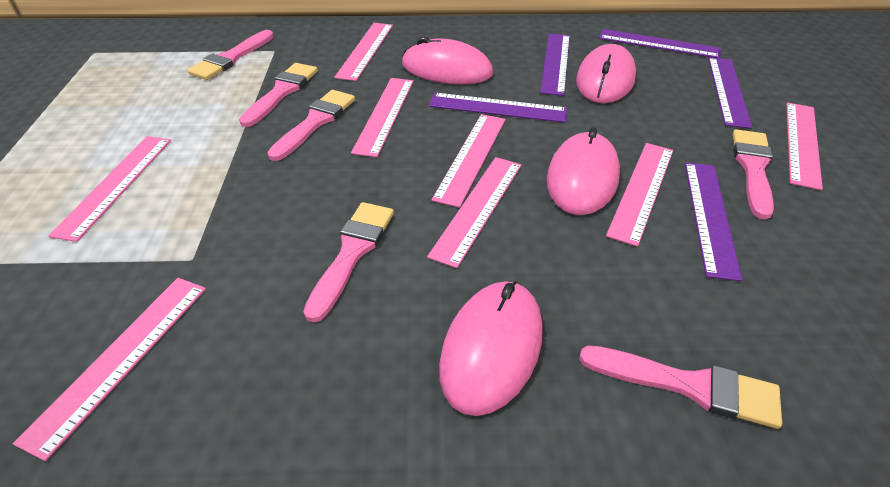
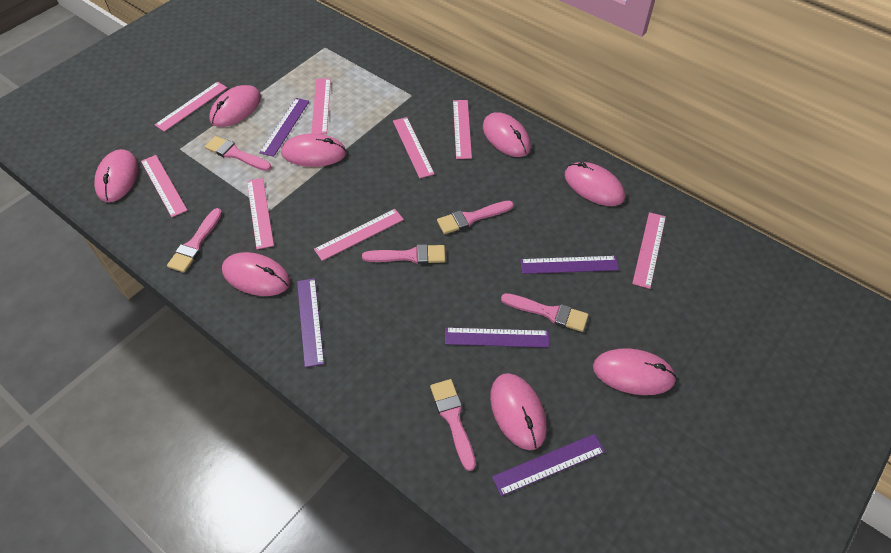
pink mouse: 4 -> 8

